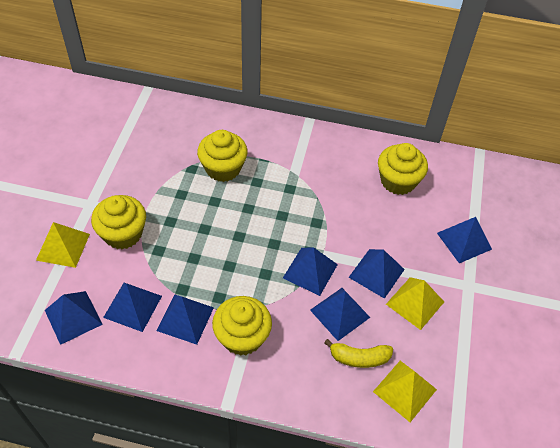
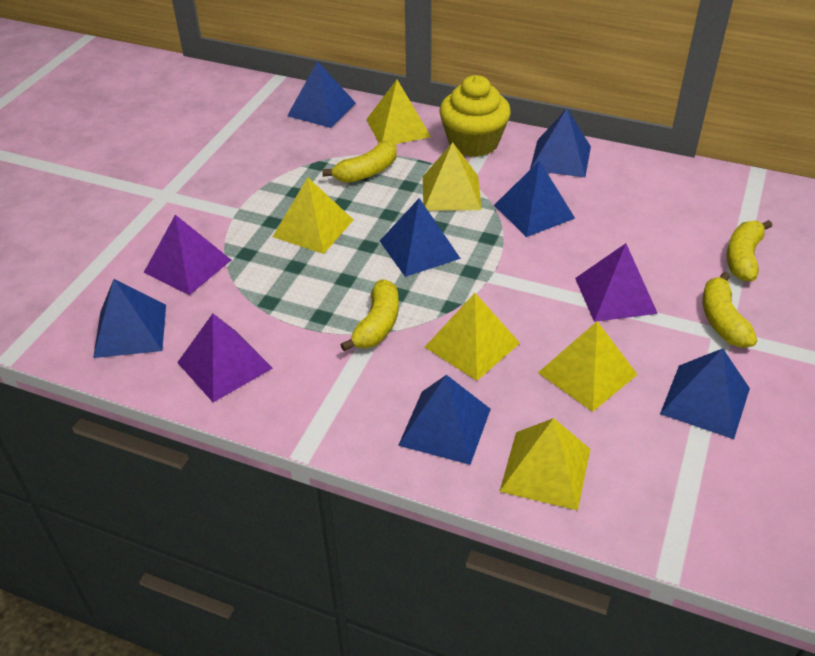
purple pyramid: 0 -> 3
yellow banana: 1 -> 4
yellow cupcake: 4 -> 1
yellow pyramid: 3 -> 6

